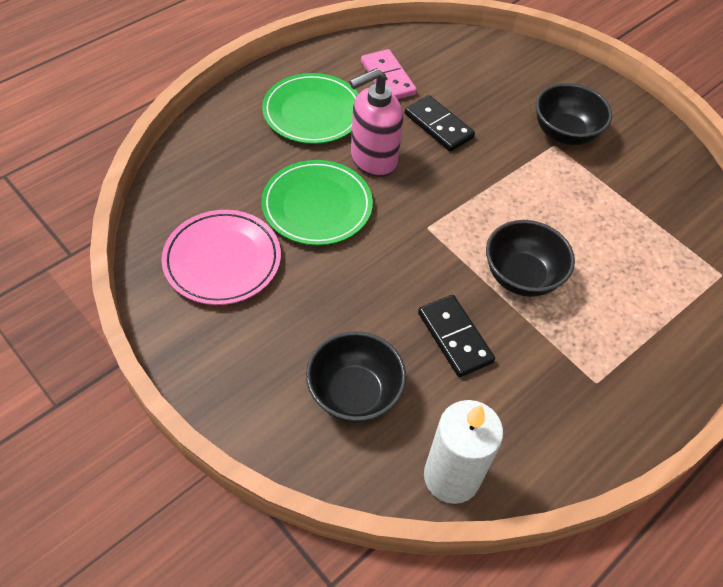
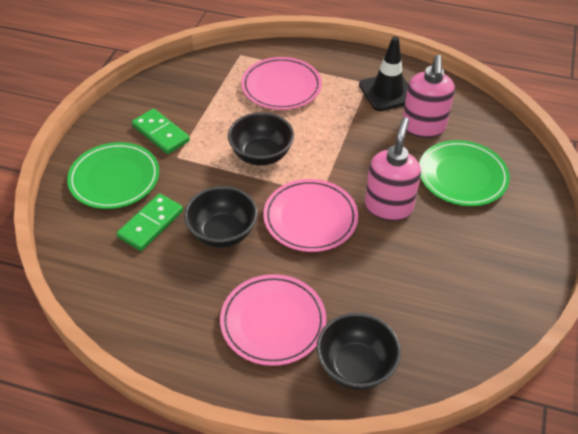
black domino: 2 -> 0
black traffic cone: 0 -> 1
green domino: 0 -> 2
pink domino: 1 -> 0
pink plate: 1 -> 3
pink soap dispenser: 1 -> 2
white candle: 1 -> 0

